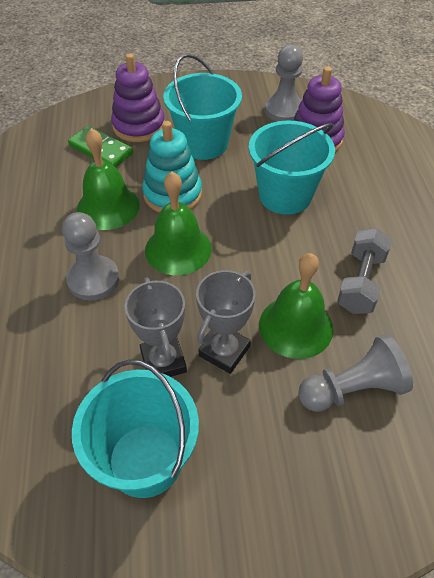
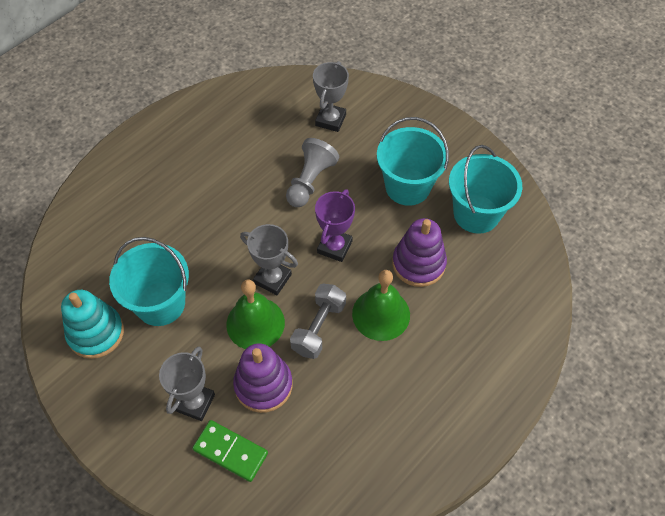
green bell: 3 -> 2
grey pawn: 3 -> 1
grey trophy: 2 -> 3
purple trophy: 0 -> 1

